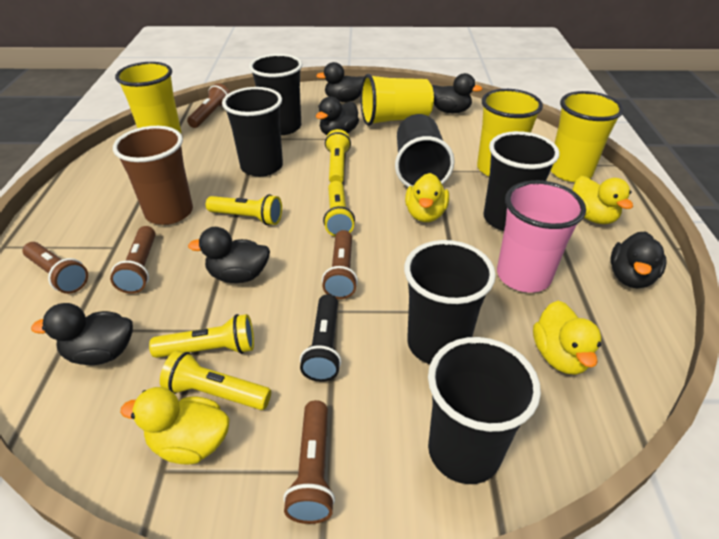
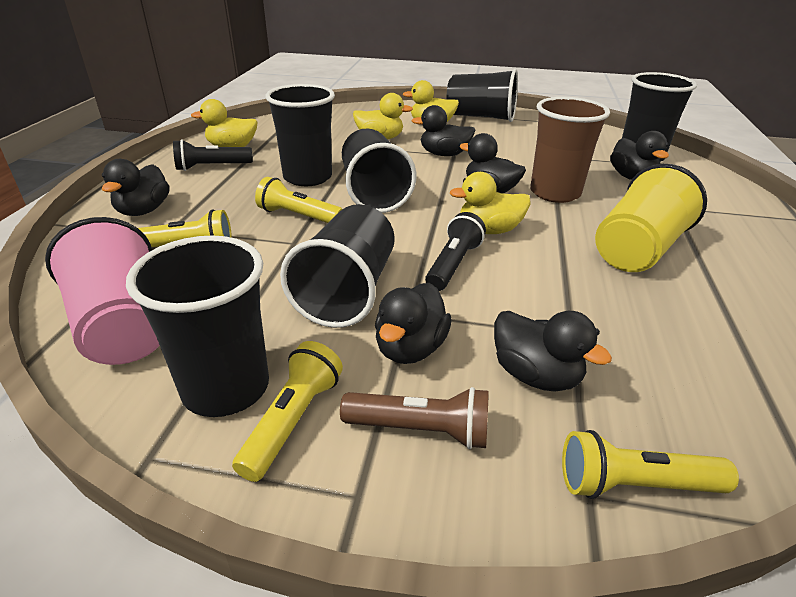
black flashlight: 1 -> 2
brown flashlight: 5 -> 1
yellow cup: 4 -> 1
yellow flashlight: 5 -> 4

